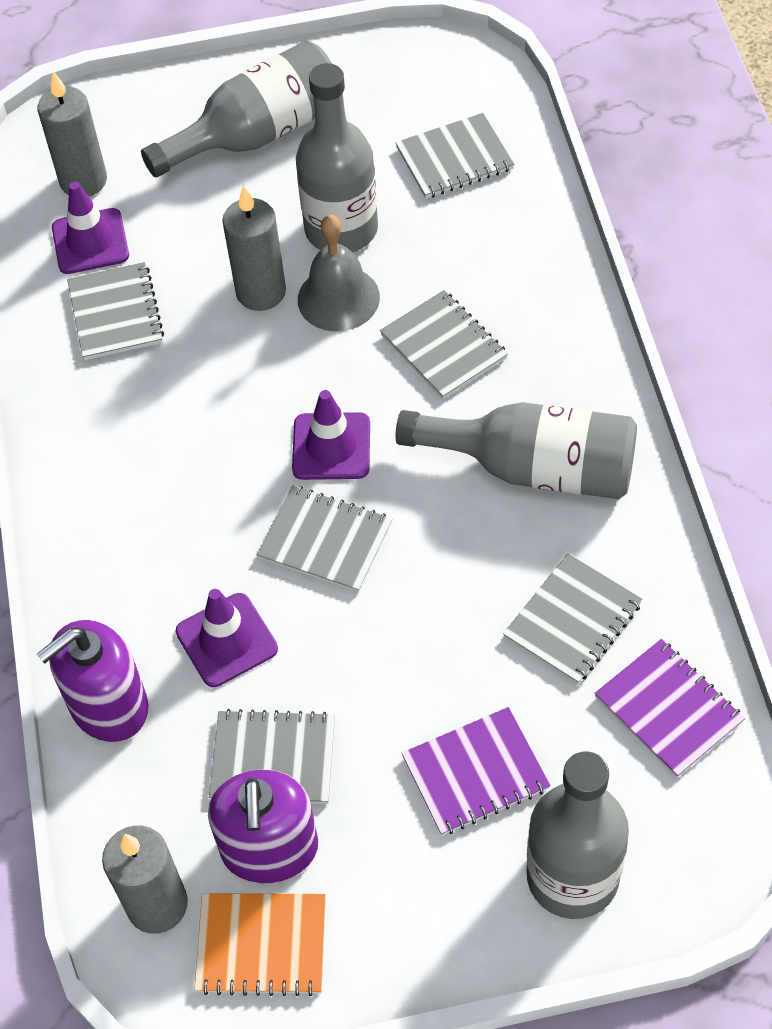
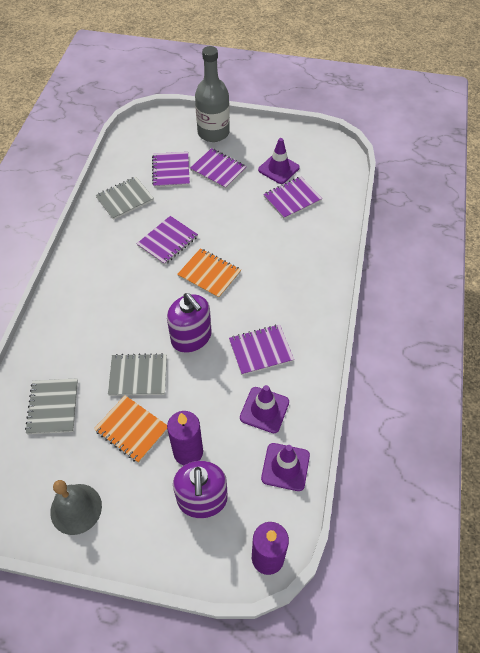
grey bottle: 4 -> 1
grey candle: 3 -> 0
grey notebook: 6 -> 3
orange notebook: 1 -> 2
purple candle: 0 -> 2
purple notebook: 2 -> 5

